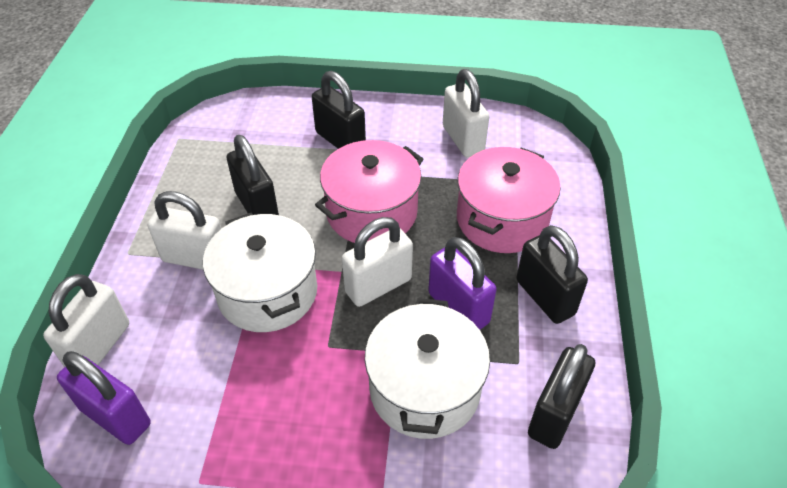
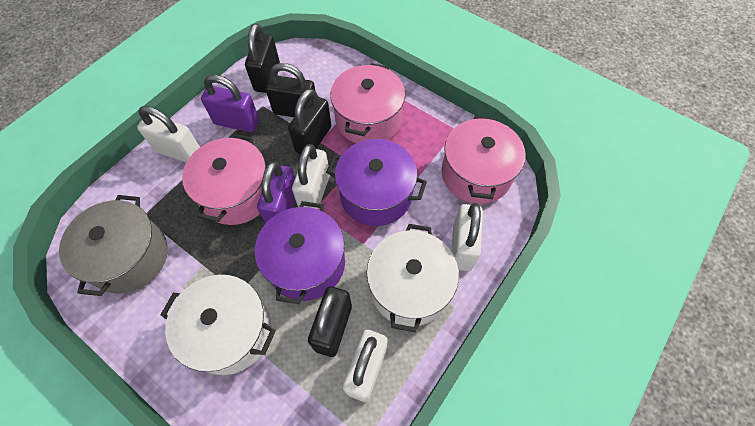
grey pot: 0 -> 1
pink pot: 2 -> 3
purple pot: 0 -> 2

